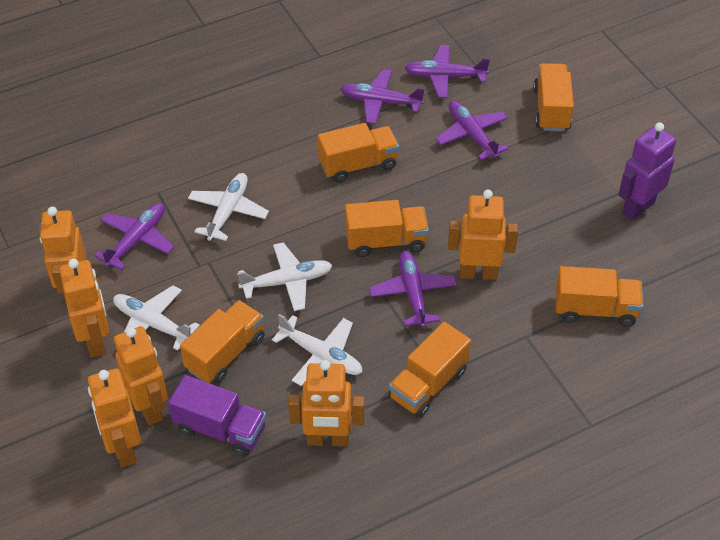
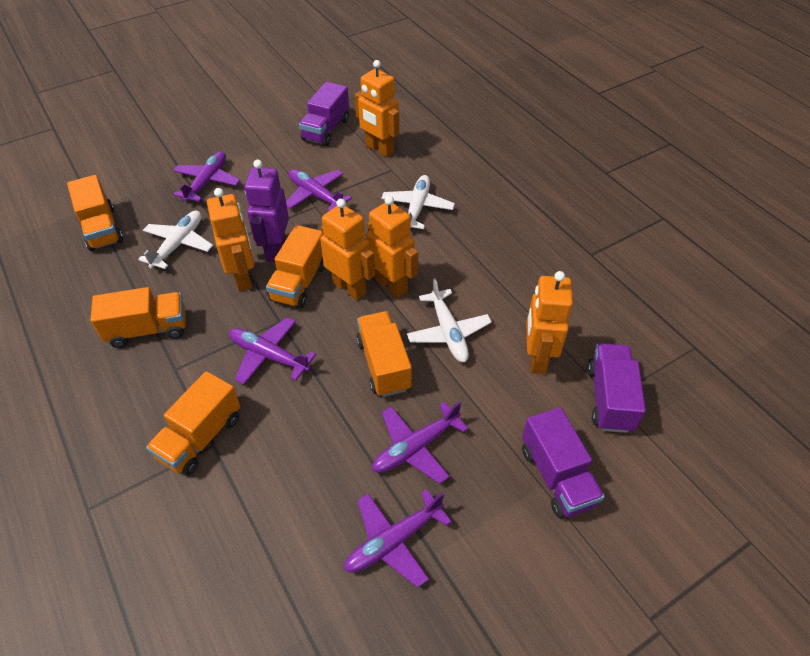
orange robot: 6 -> 5
orange truck: 6 -> 5
purple truck: 1 -> 3
white plane: 4 -> 3

